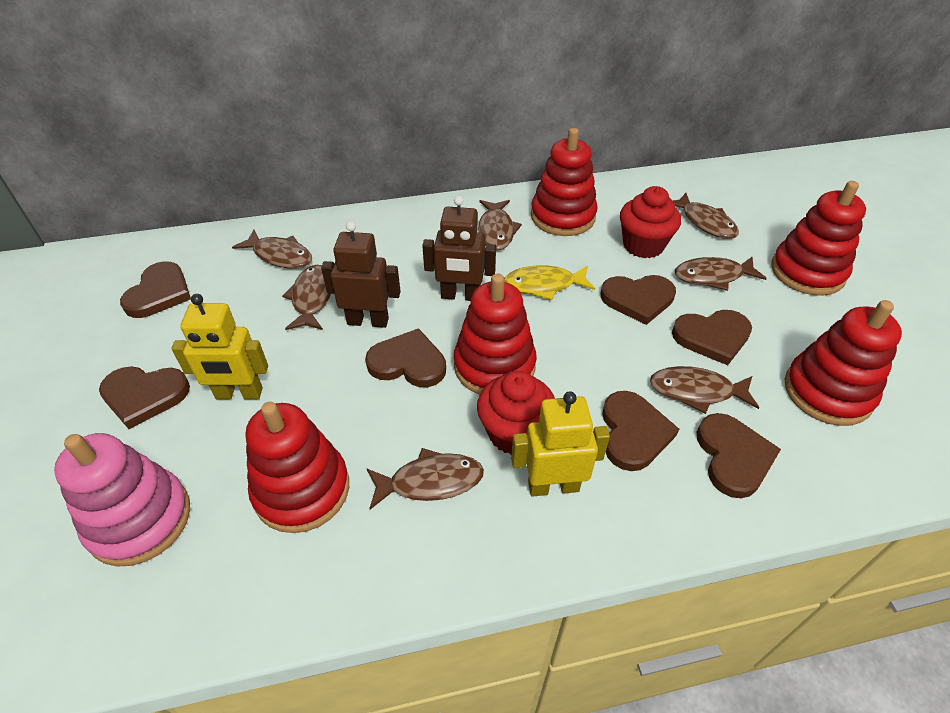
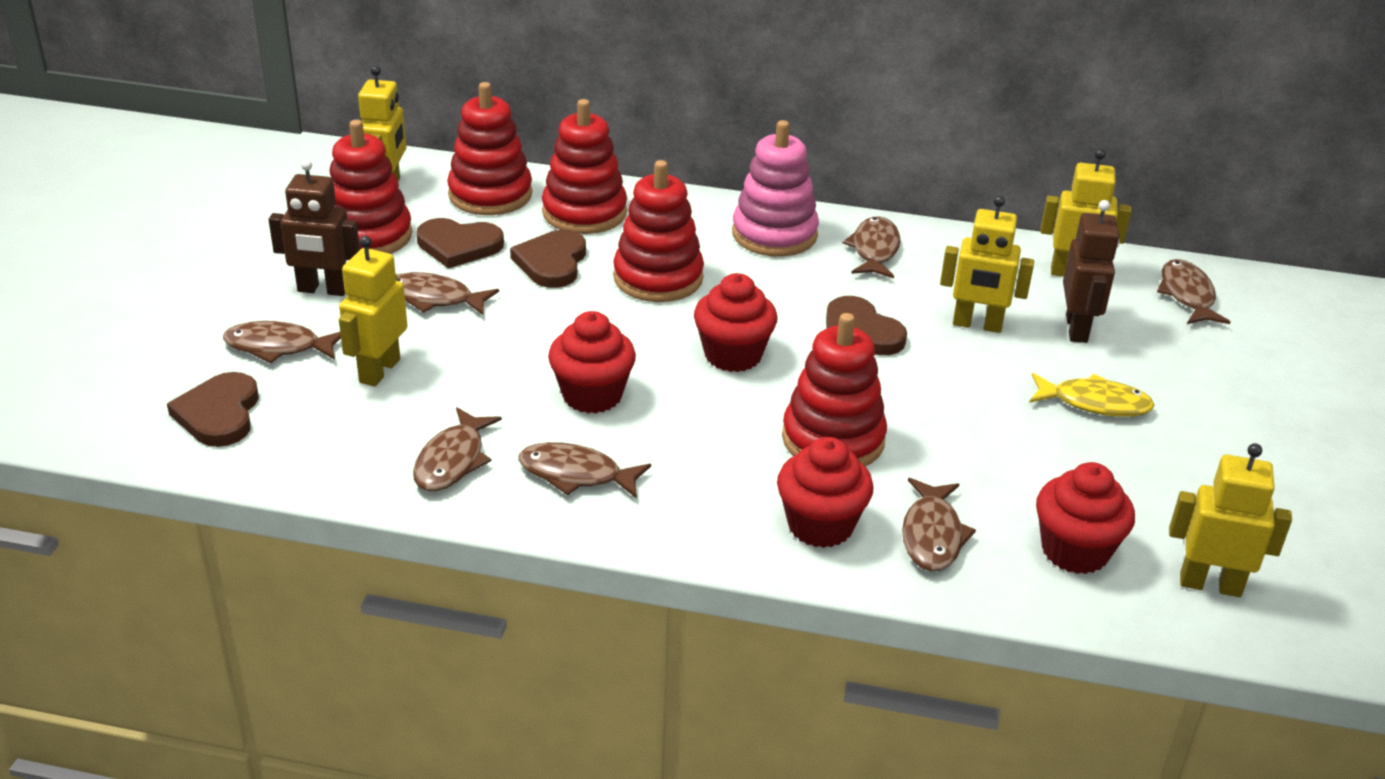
brown heart: 7 -> 4
red cupcake: 2 -> 4
yellow robot: 2 -> 5

